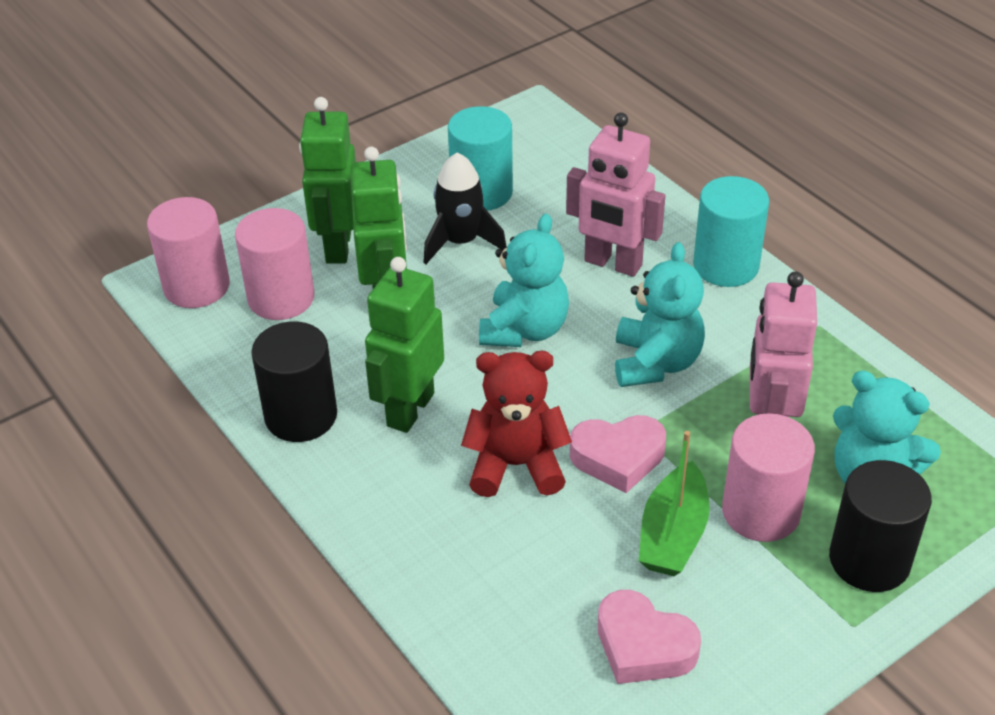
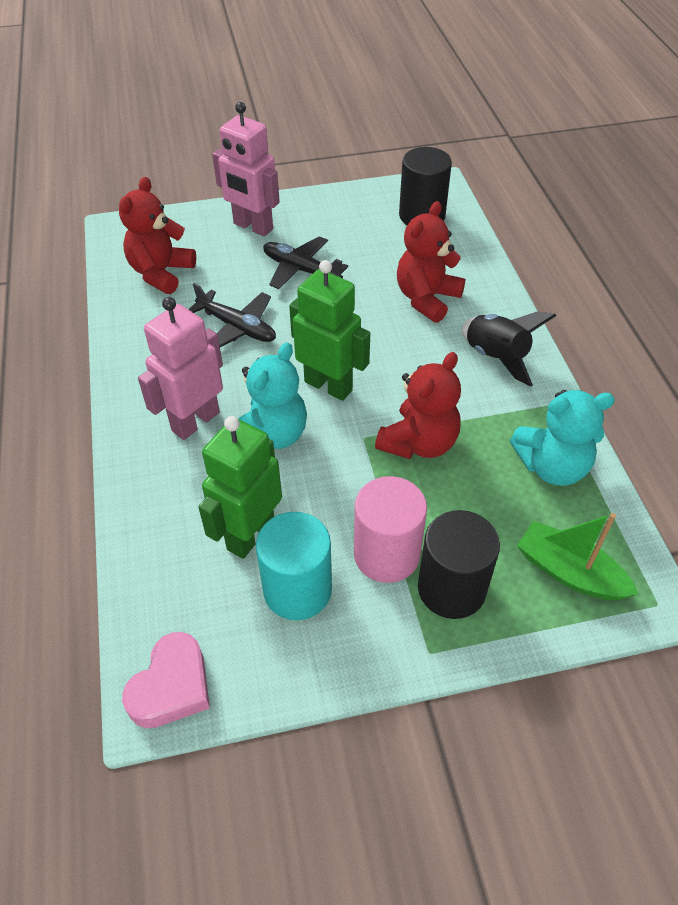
black plane: 0 -> 2
green robot: 3 -> 2
pink cylinder: 3 -> 1
pink heart: 2 -> 1
red teddy bear: 1 -> 3
turquoise cylinder: 2 -> 1
turquoise teddy bear: 3 -> 2

